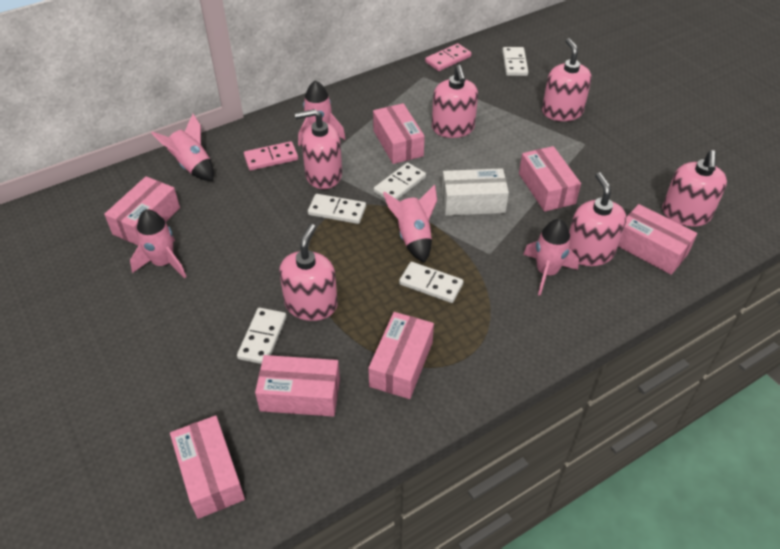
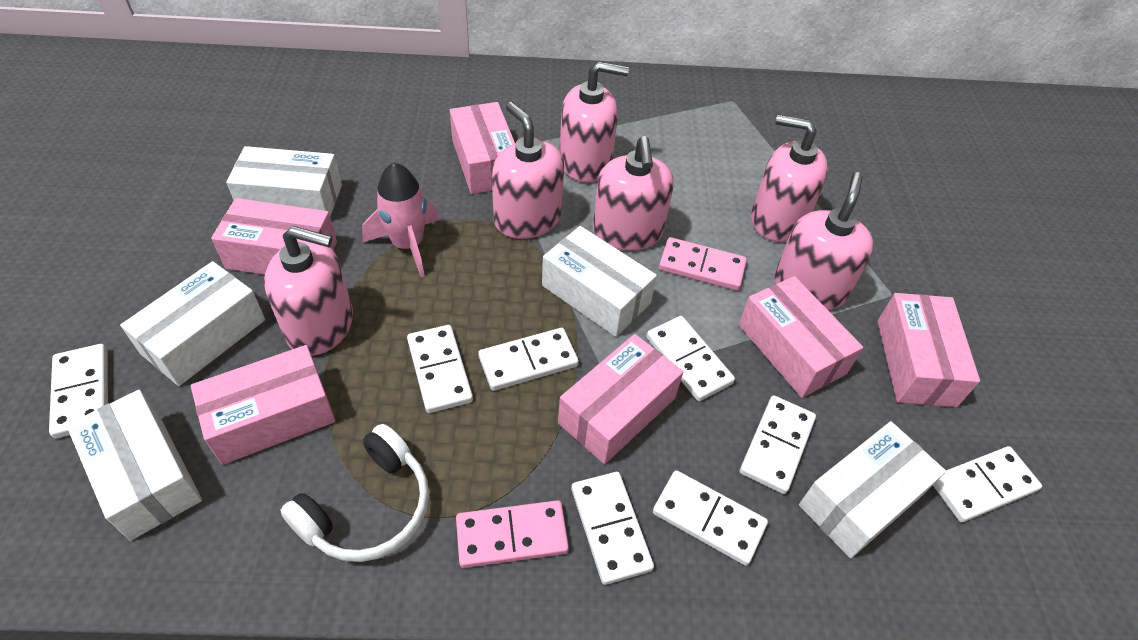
pink box: 7 -> 6
pink rocket: 5 -> 1
white box: 1 -> 5
white domino: 5 -> 8
white headphones: 0 -> 1

